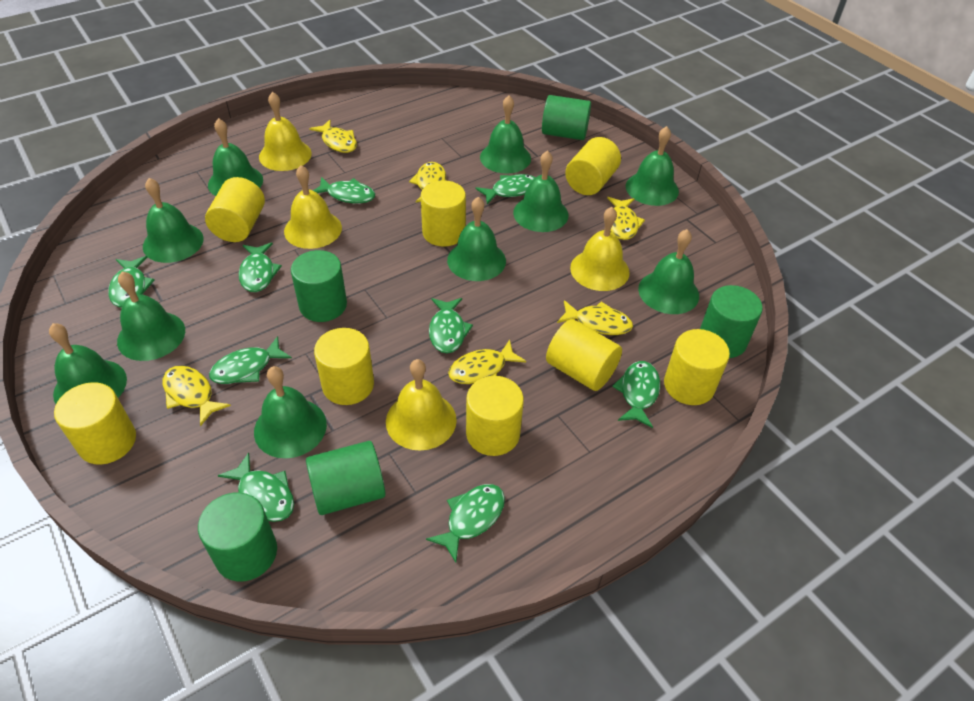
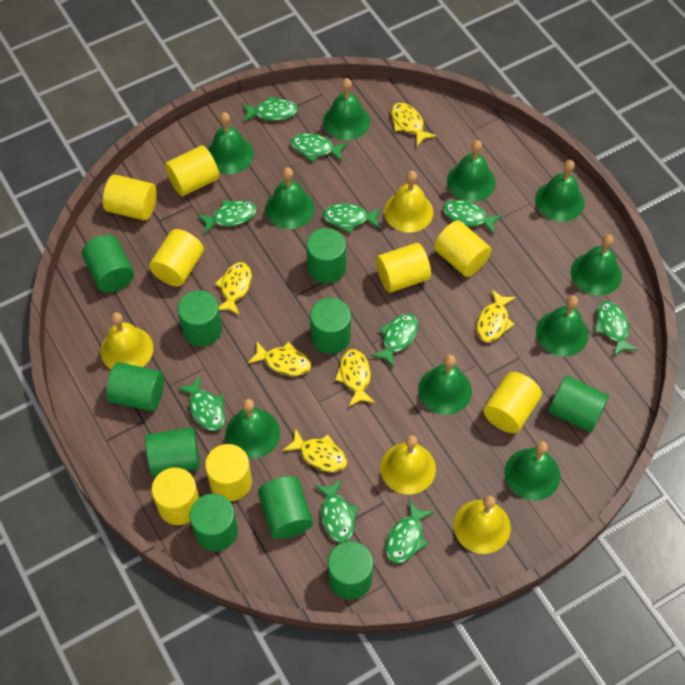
green cylinder: 5 -> 10
green fish: 9 -> 10

